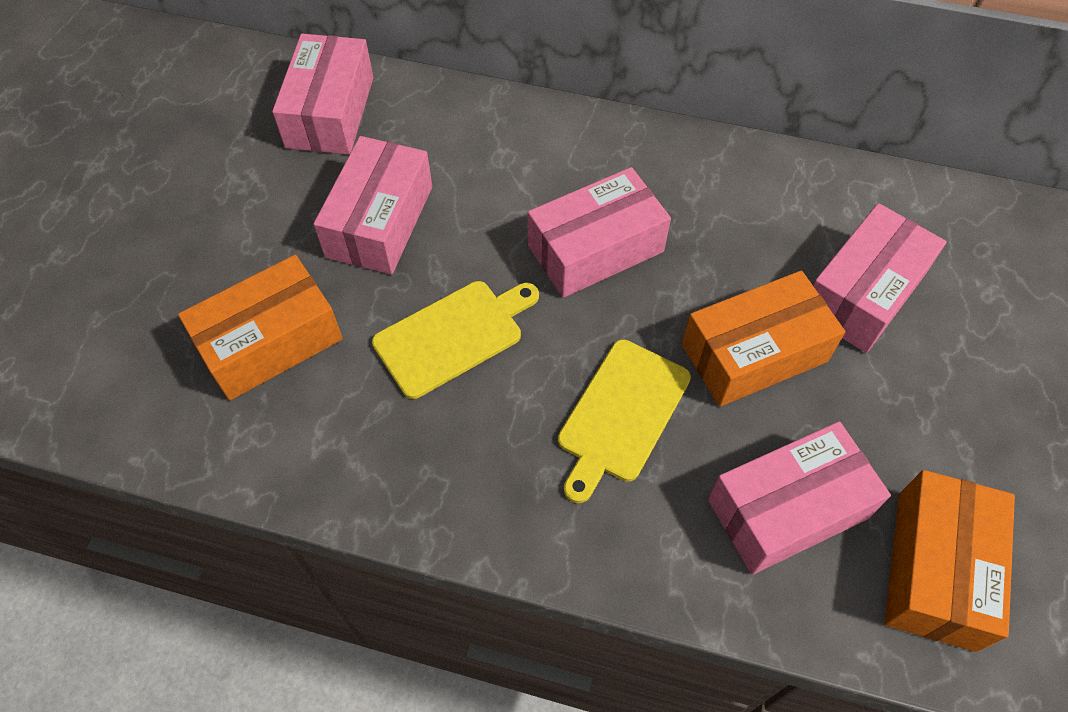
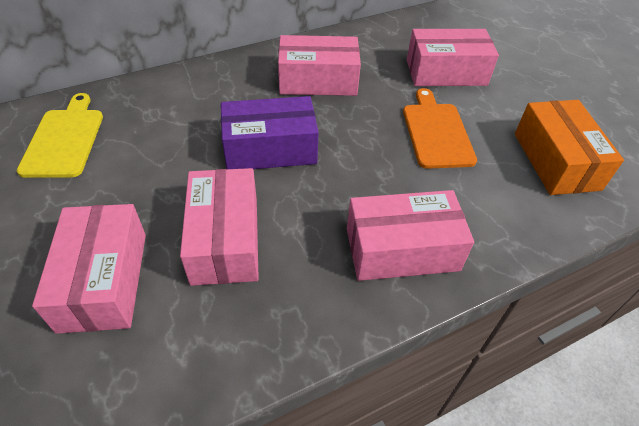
orange box: 3 -> 1
orange cutting board: 0 -> 1
purple box: 0 -> 1
yellow cutting board: 2 -> 1

